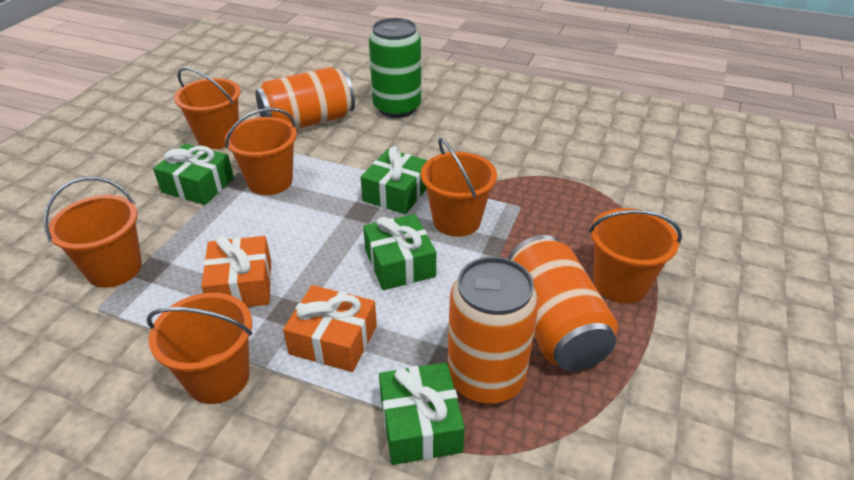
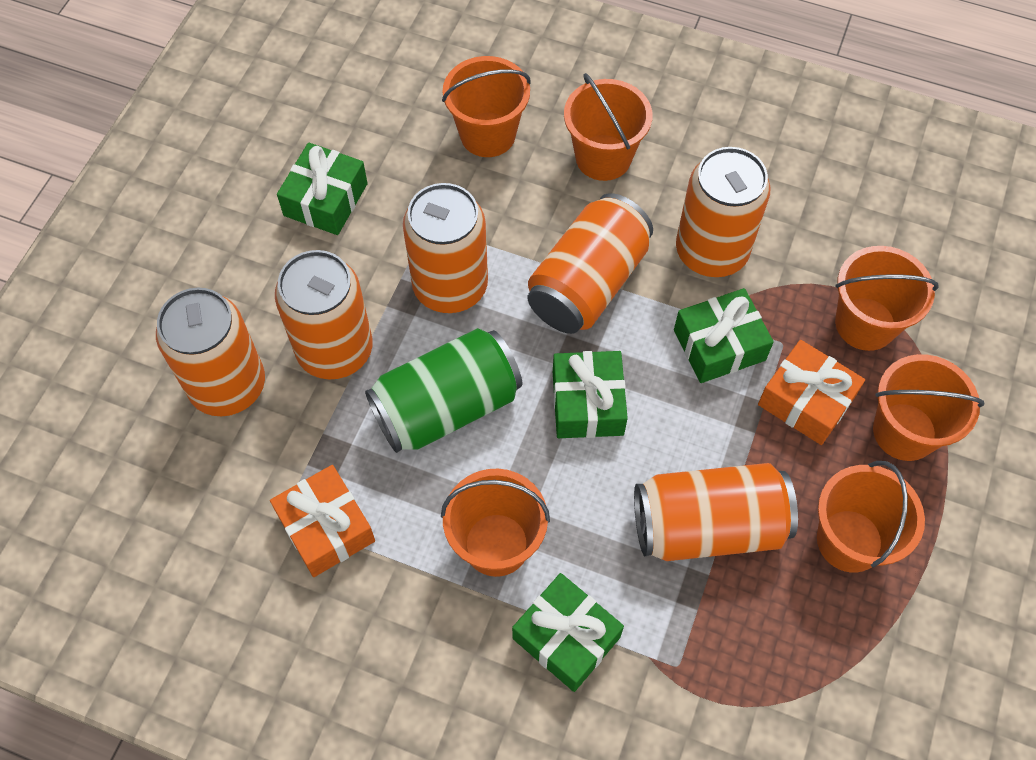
orange can: 3 -> 6

